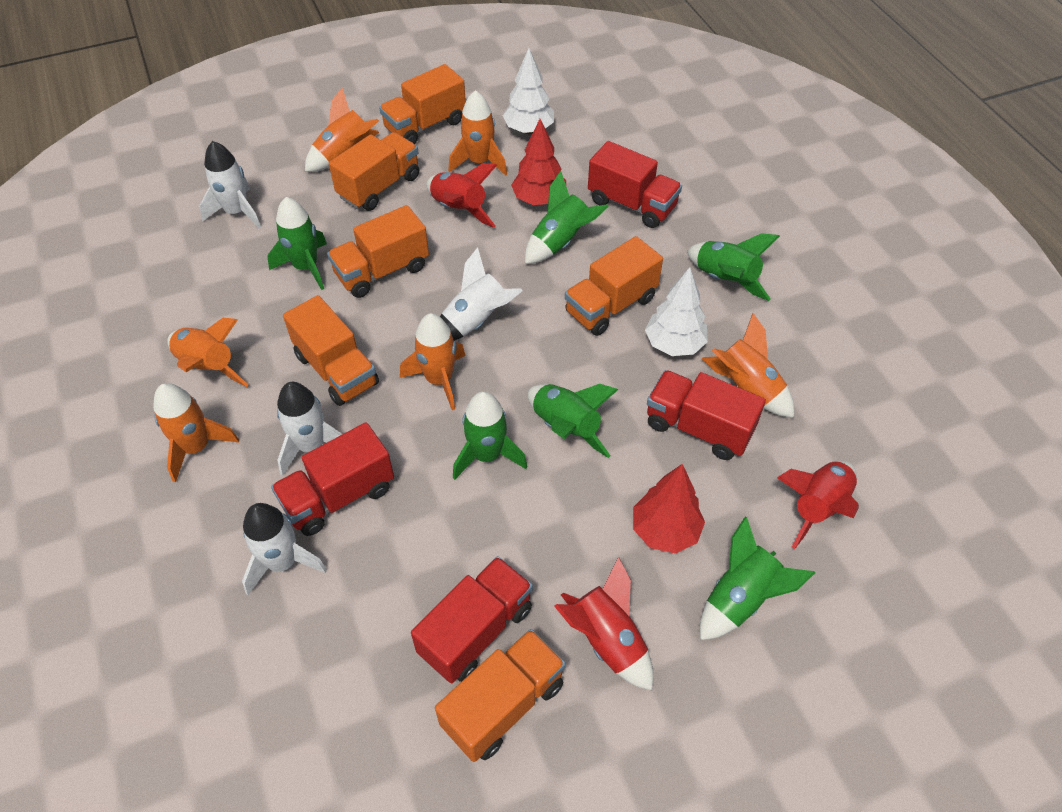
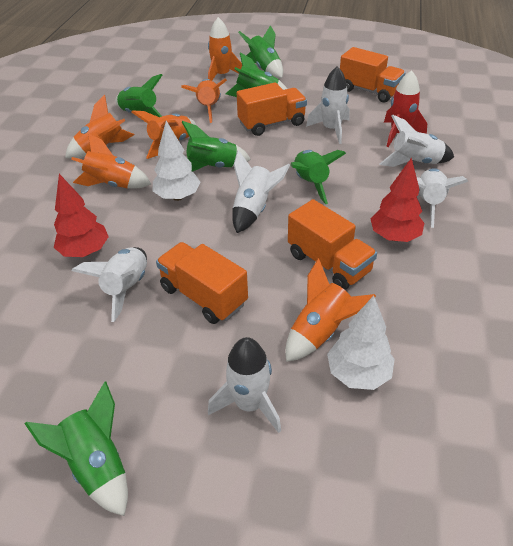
orange truck: 6 -> 4
red rocket: 3 -> 1
red truck: 4 -> 0
white rocket: 4 -> 6

